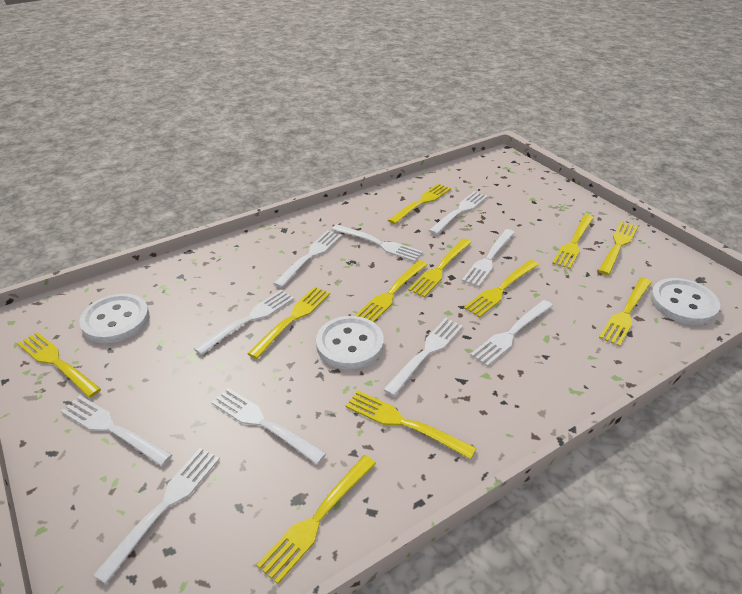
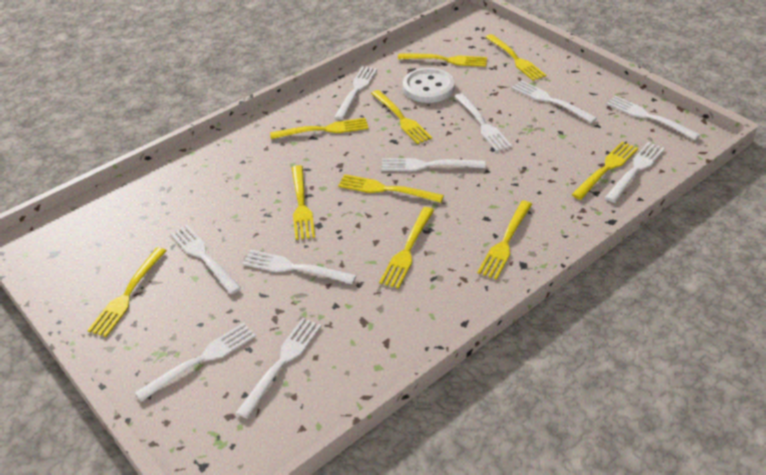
white button: 3 -> 1
yellow fork: 11 -> 10

